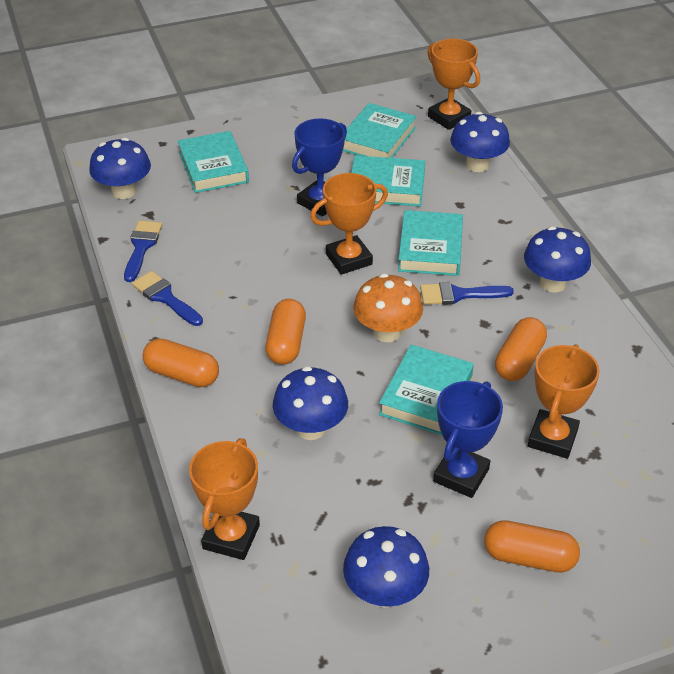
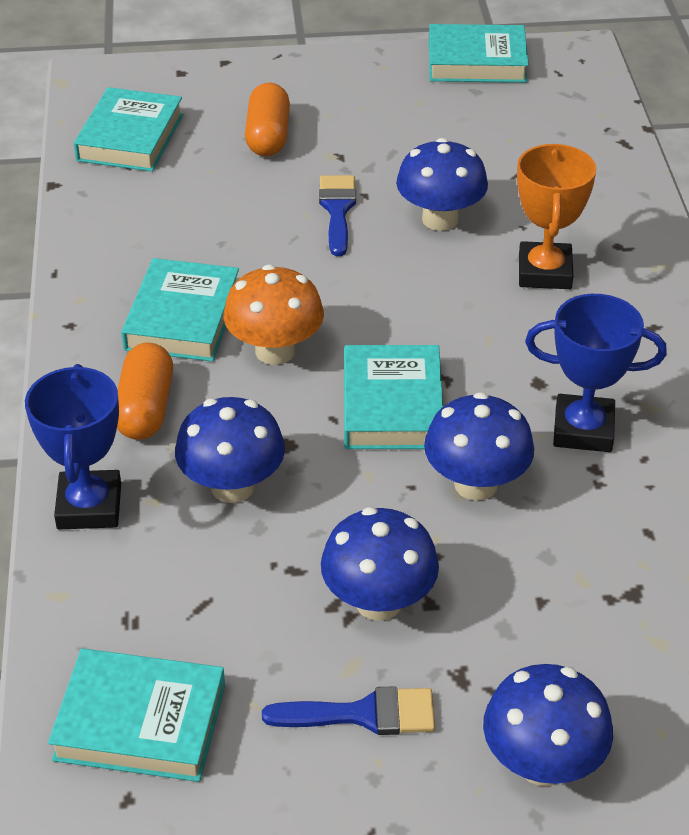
blue brush: 3 -> 2
orange capsule: 4 -> 2
orange trophy: 4 -> 1

